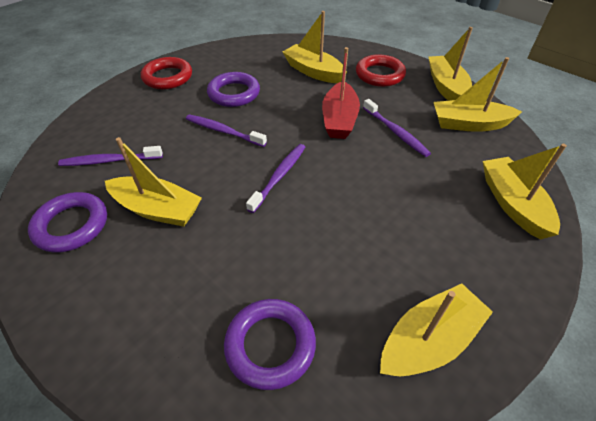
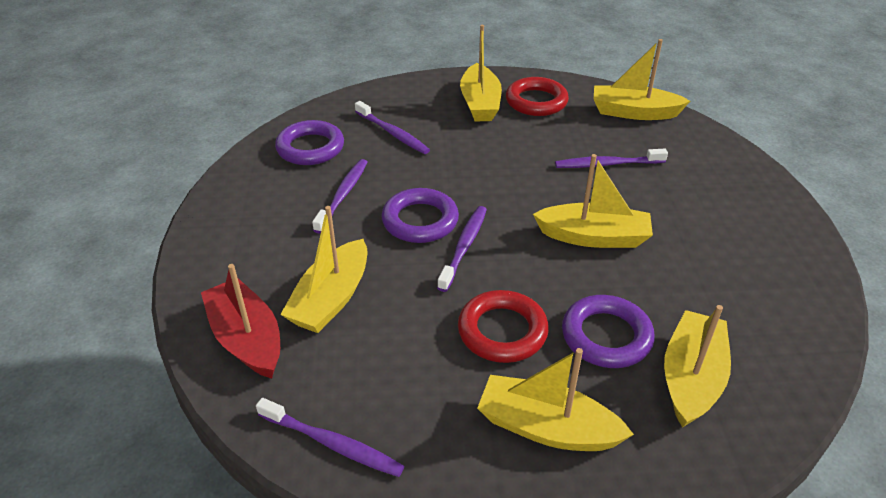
purple toothbrush: 4 -> 5

